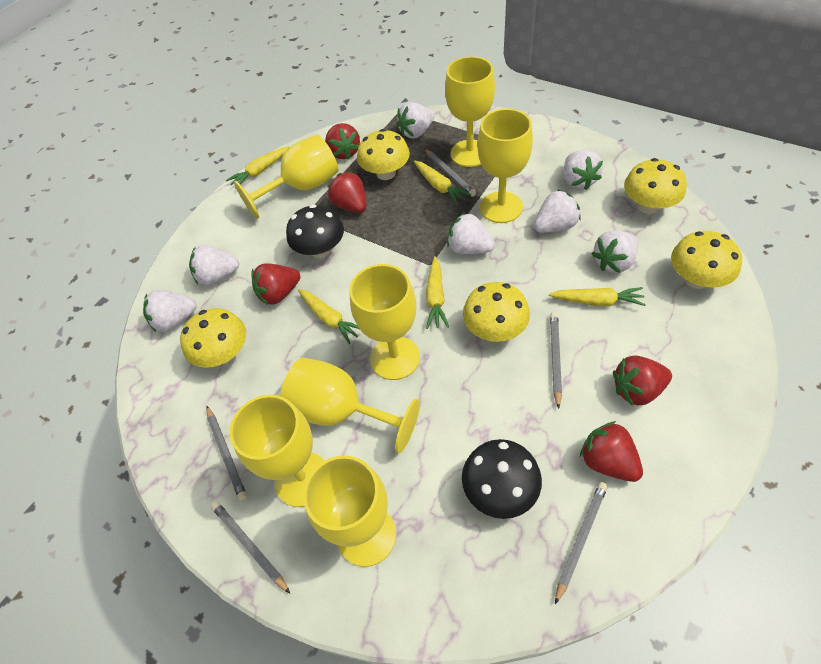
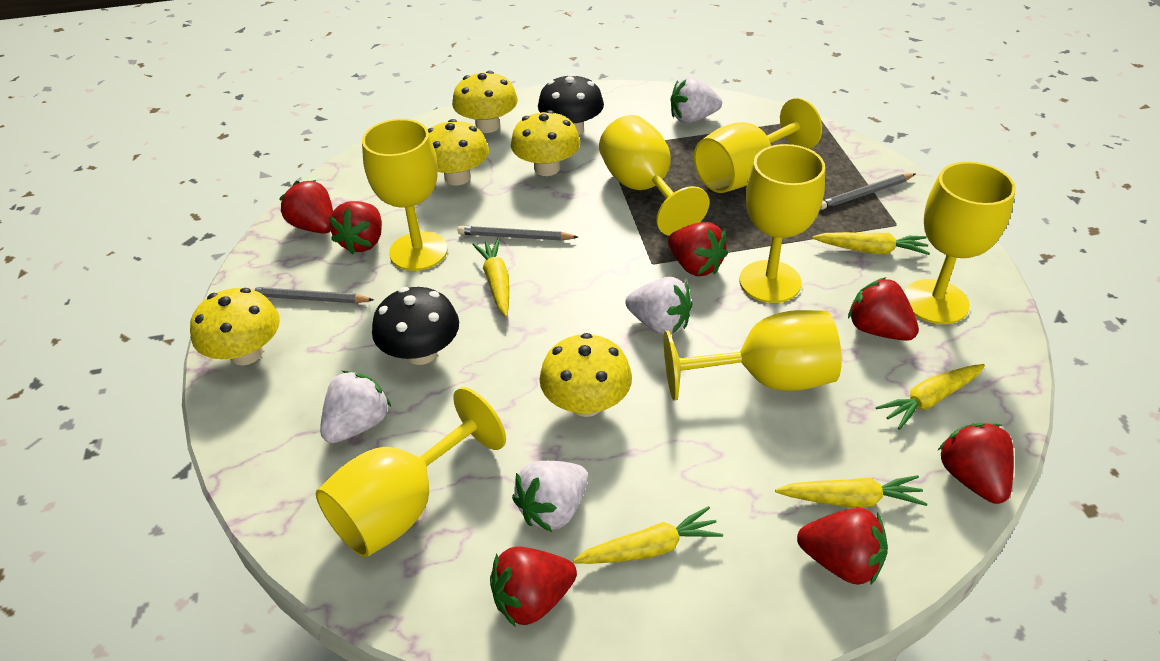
grey pencil: 5 -> 3
red strawberry: 5 -> 7
white strawberry: 7 -> 4

